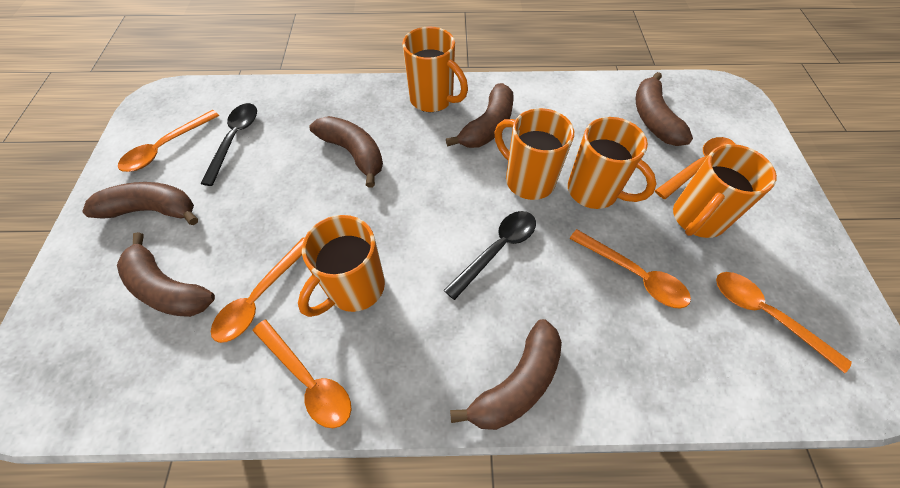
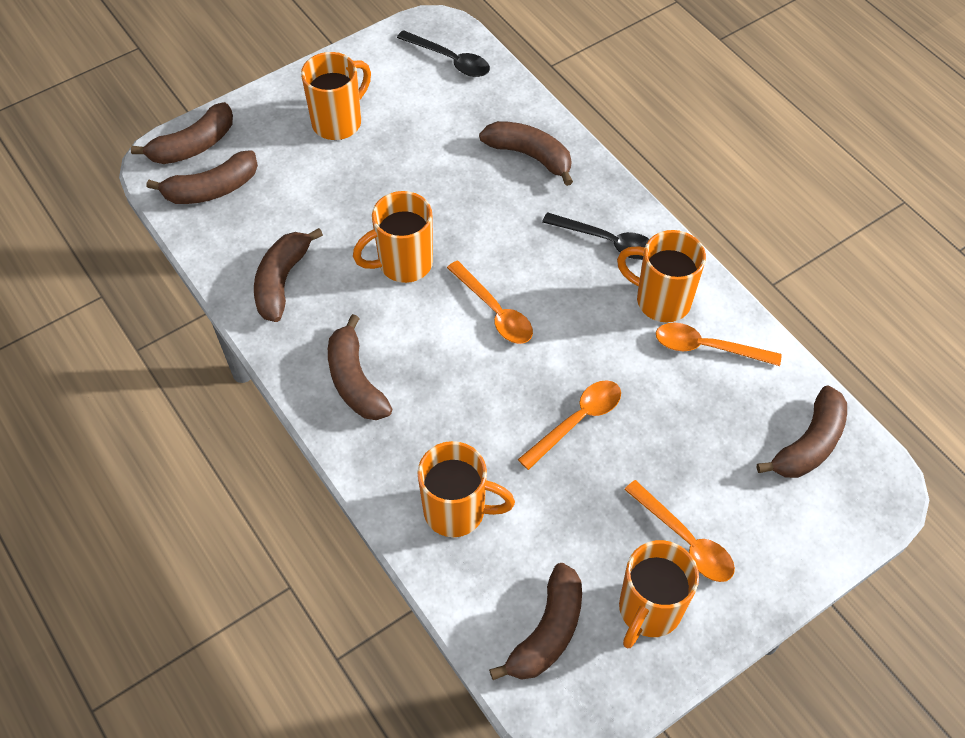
brown banana: 6 -> 7
orange spoon: 6 -> 4

